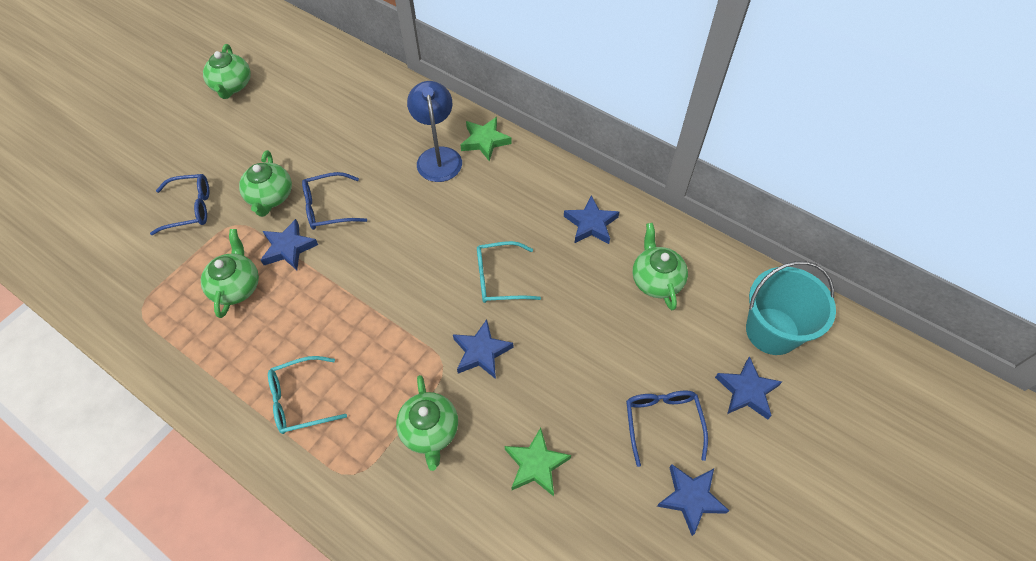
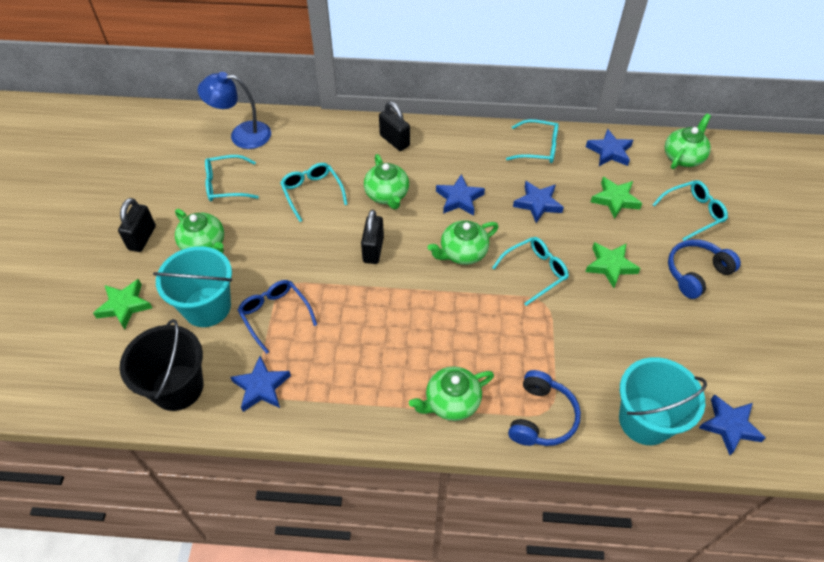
black bucket: 0 -> 1
black padlock: 0 -> 3
blue glasses: 3 -> 1
blue headphones: 0 -> 2
green star: 2 -> 3
turquoise bucket: 1 -> 2
turquoise glasses: 2 -> 5

